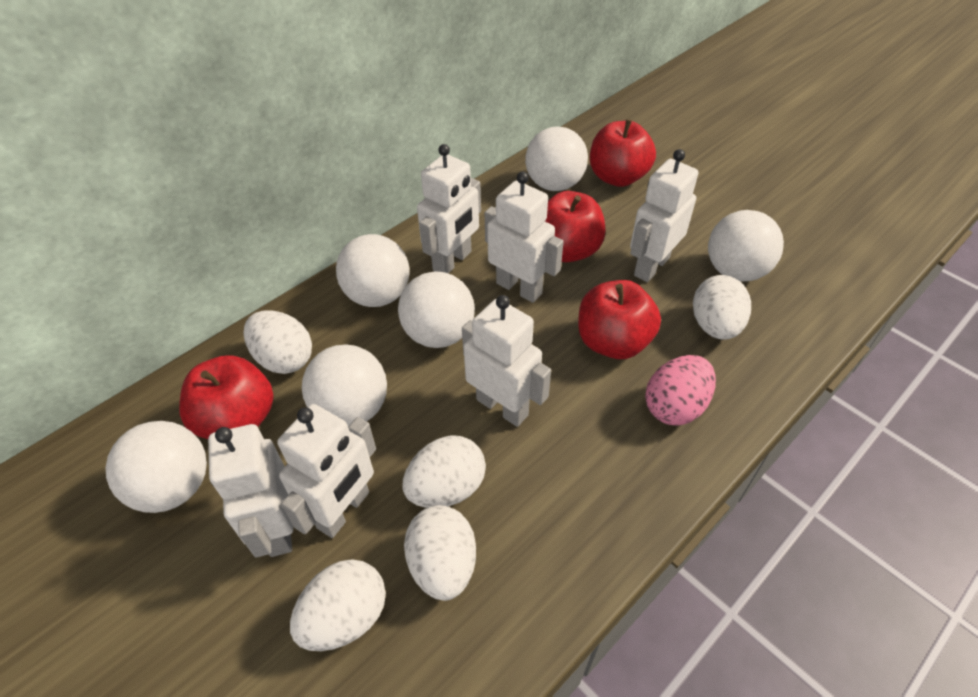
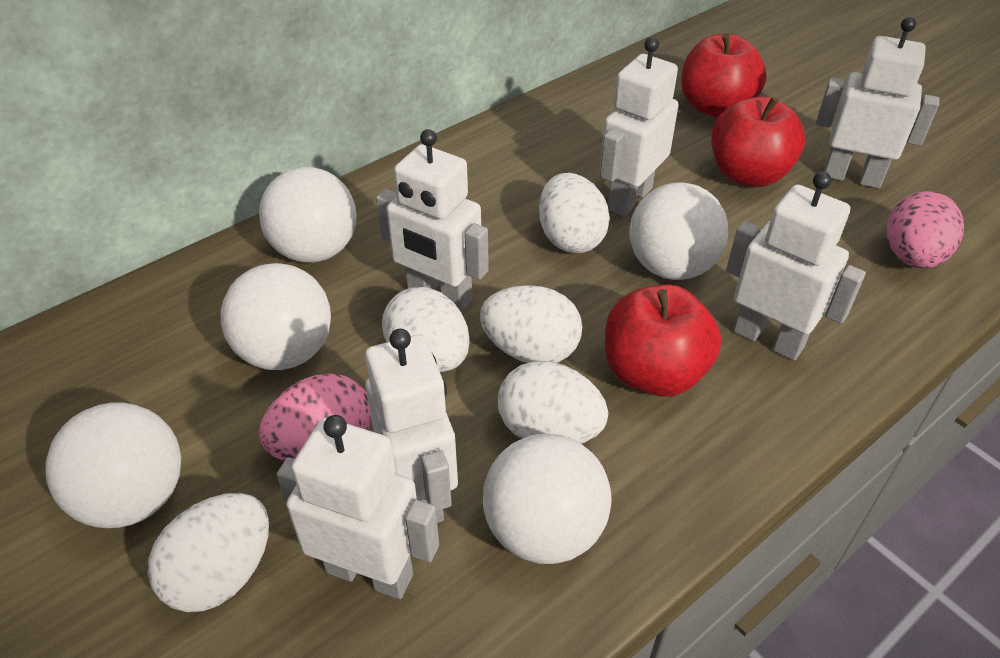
pink egg: 1 -> 2
red apple: 4 -> 3
white ball: 6 -> 5

